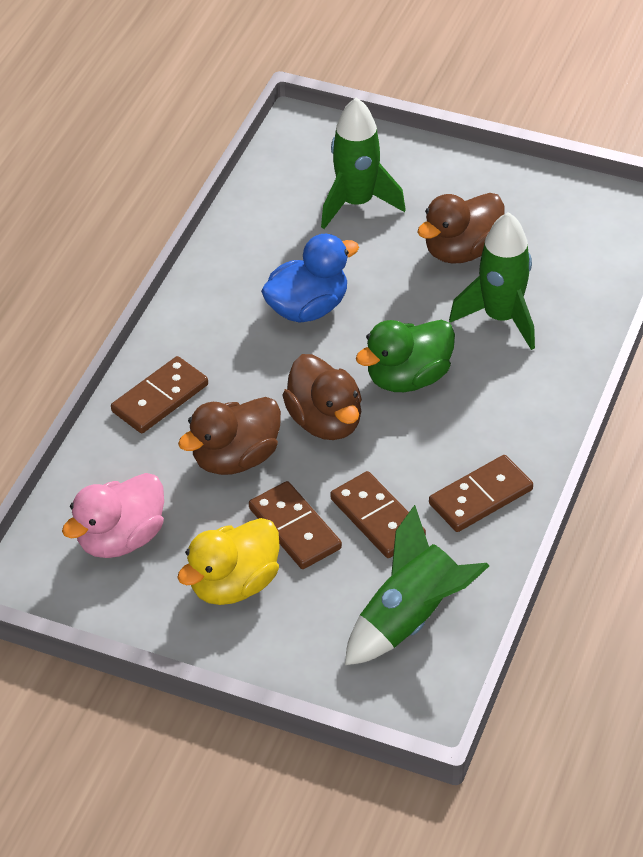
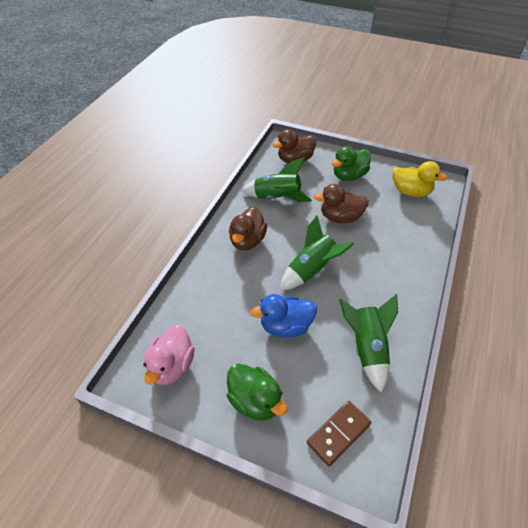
brown domino: 4 -> 1
green duck: 1 -> 2

